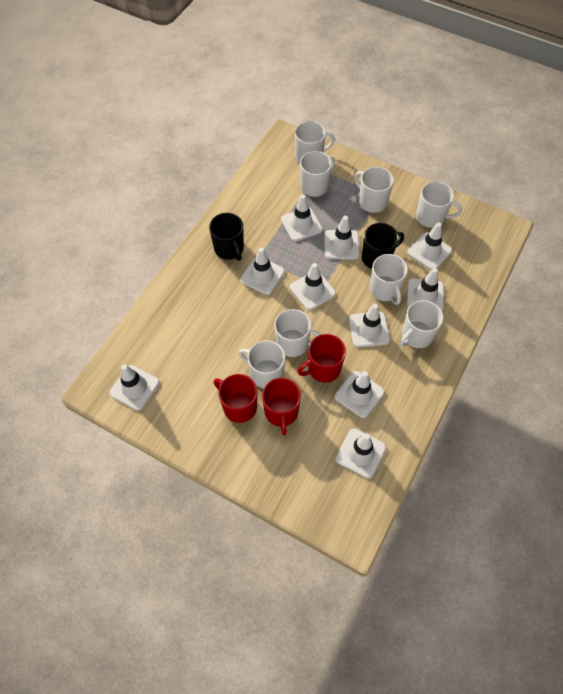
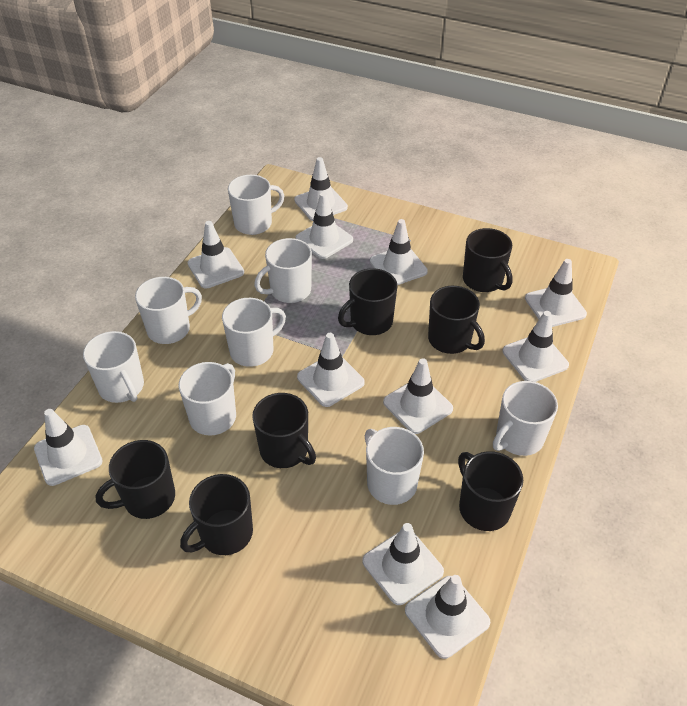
black mug: 2 -> 7
red mug: 3 -> 0
white traffic cone: 10 -> 11

